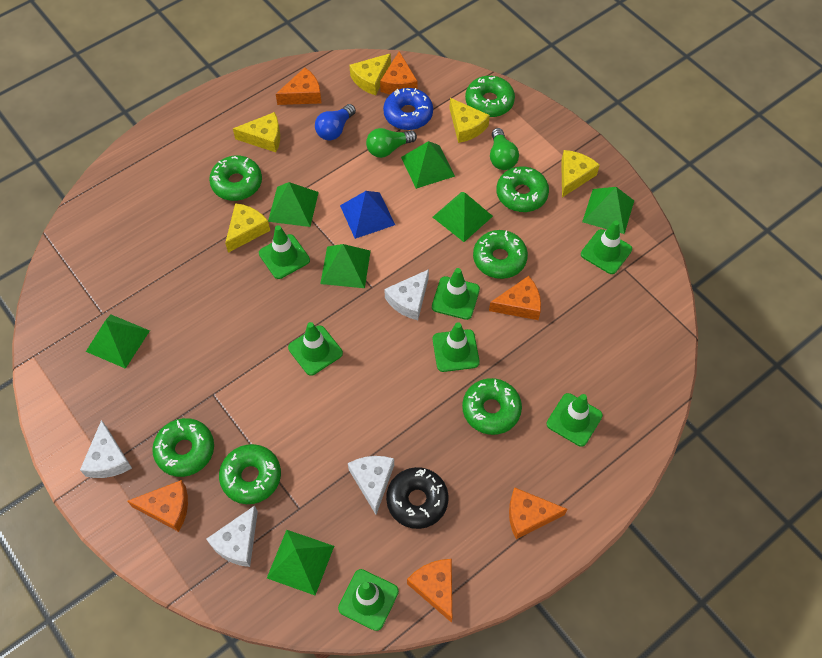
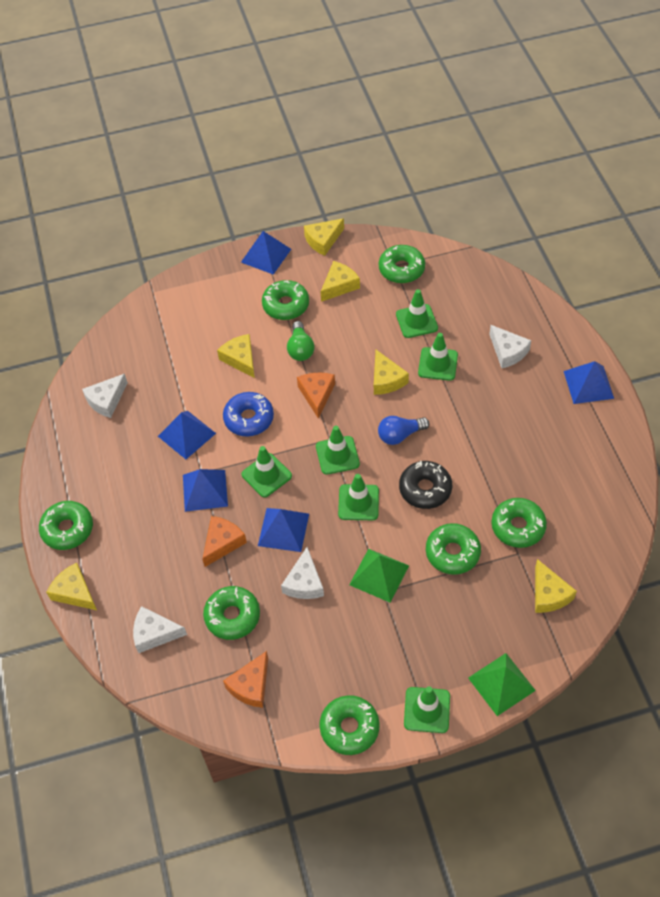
blue pyramid: 1 -> 5
green light bulb: 2 -> 1
green pyramid: 7 -> 2
green traffic cone: 7 -> 6
orange cheese: 6 -> 3
yellow cheese: 5 -> 6

